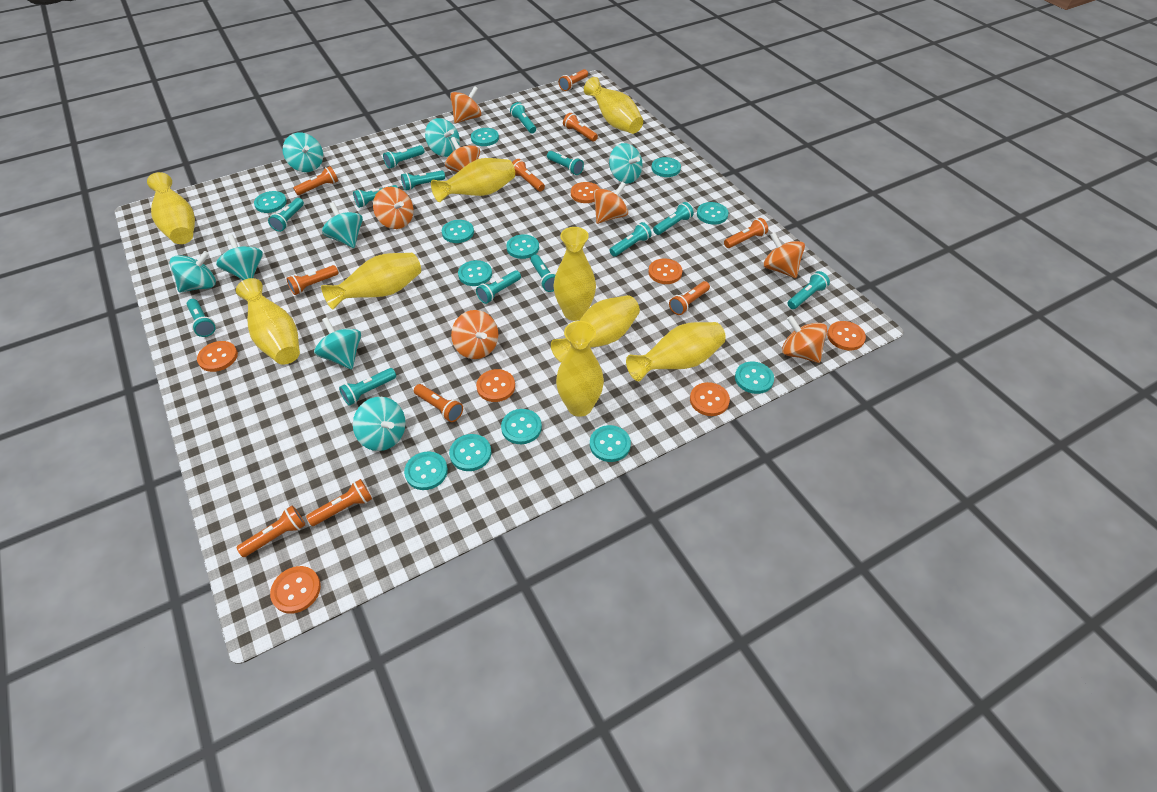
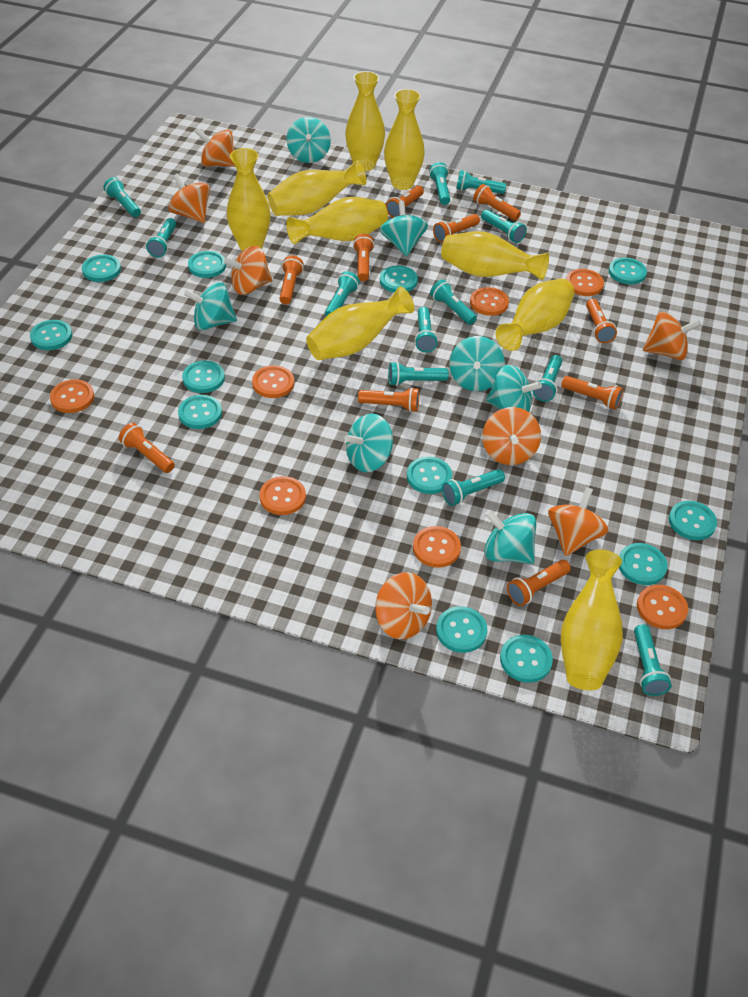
turquoise flashlight: 13 -> 12
turquoise spinning top: 8 -> 7

